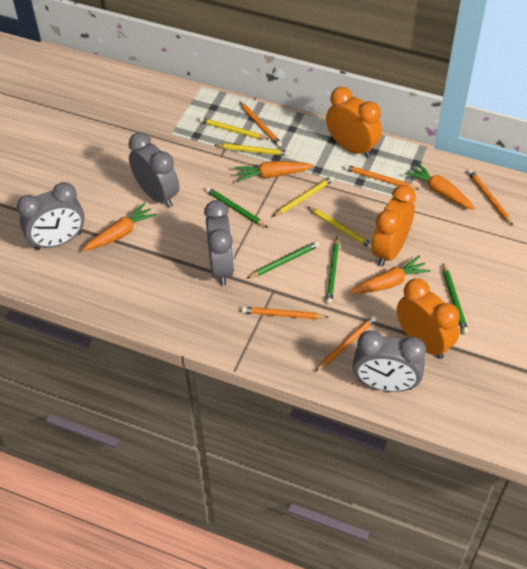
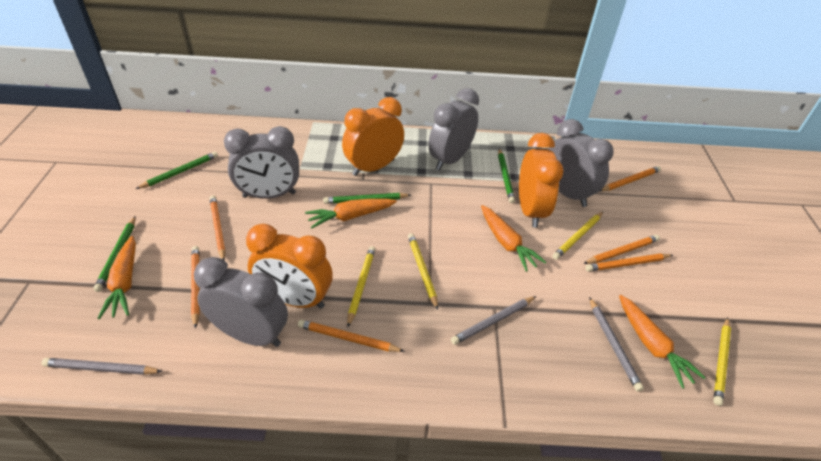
grey pencil: 0 -> 3
orange pencil: 5 -> 6

